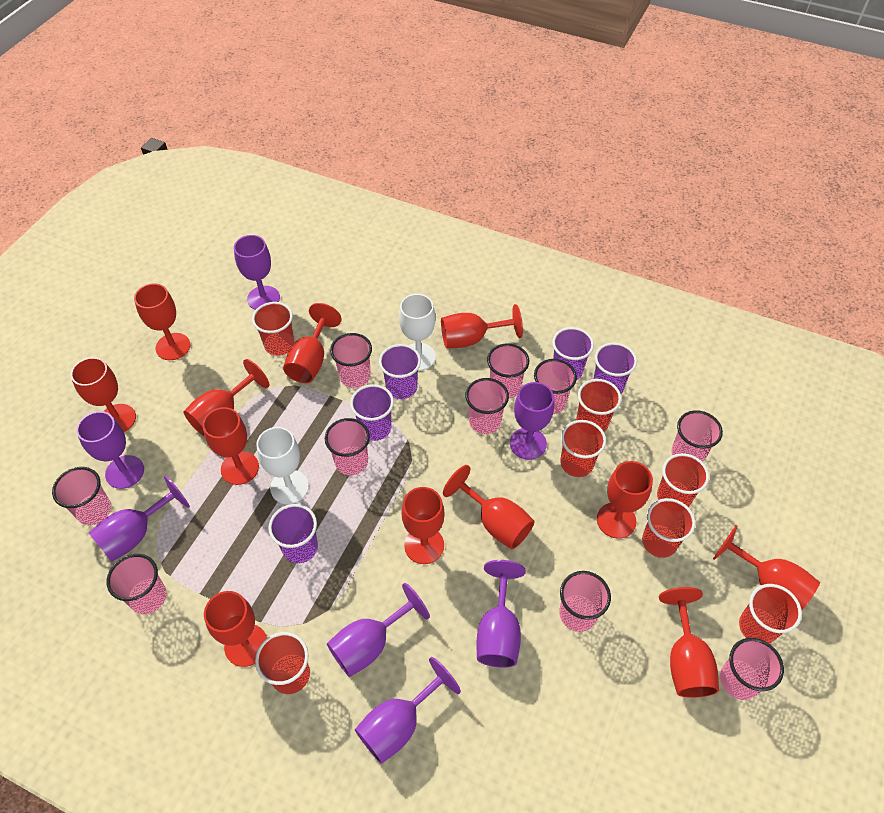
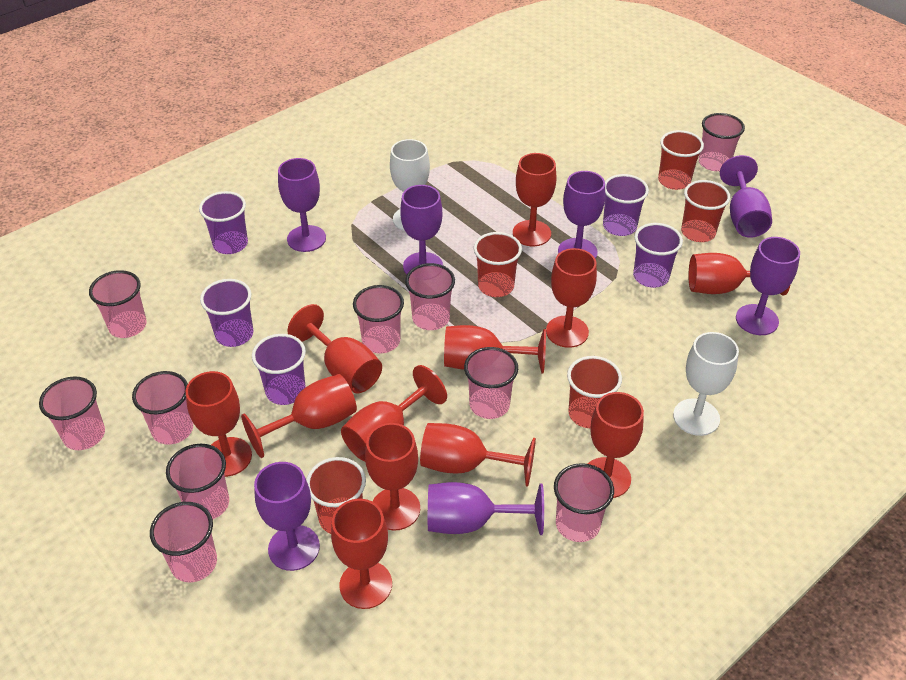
red cup: 7 -> 5

